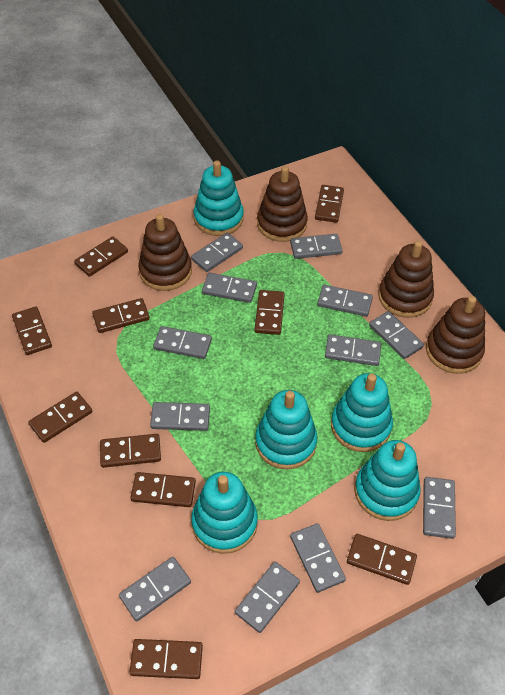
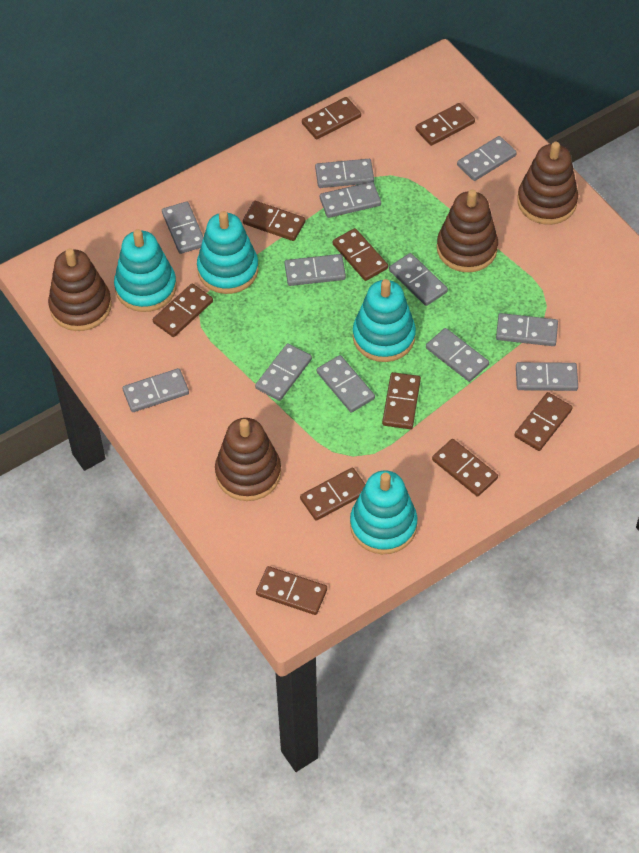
turquoise stacking toy: 5 -> 4

